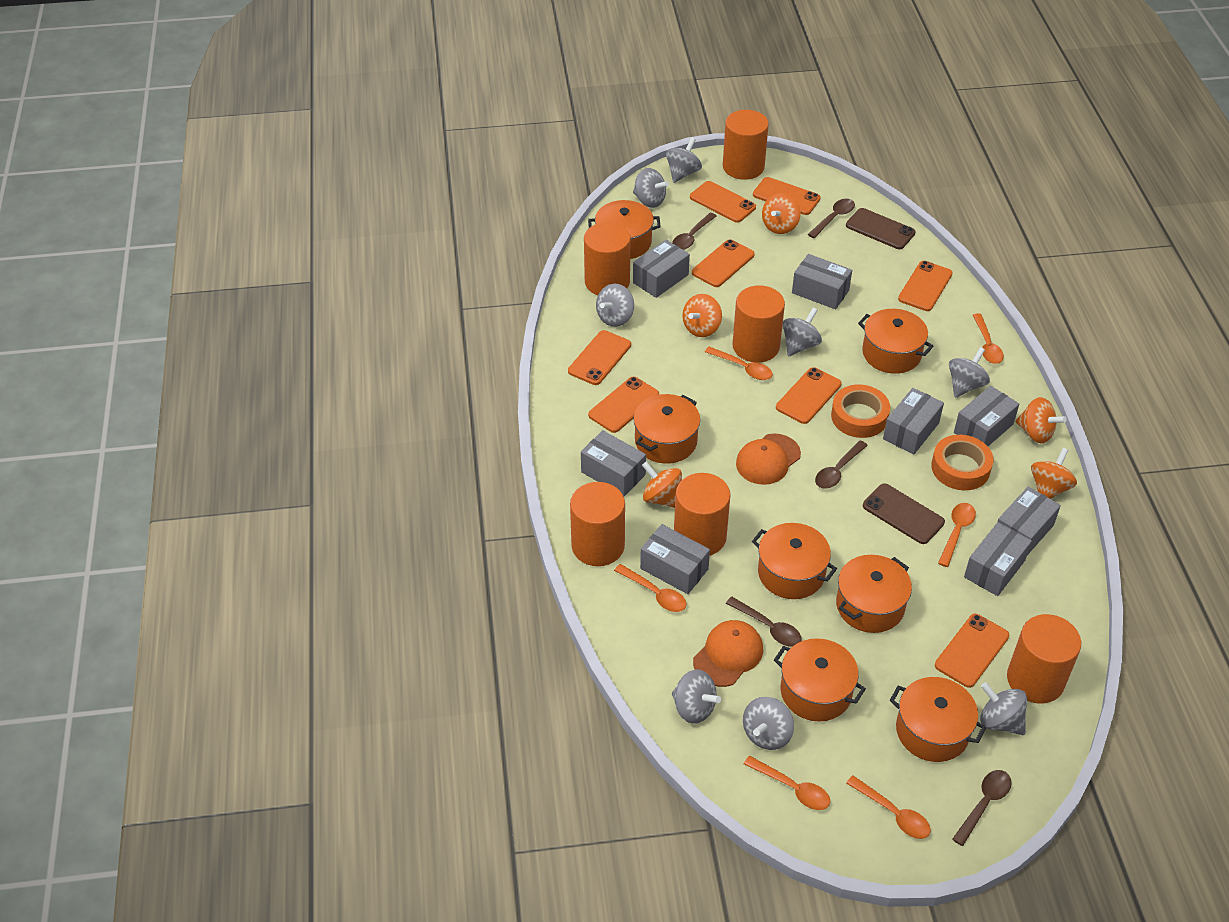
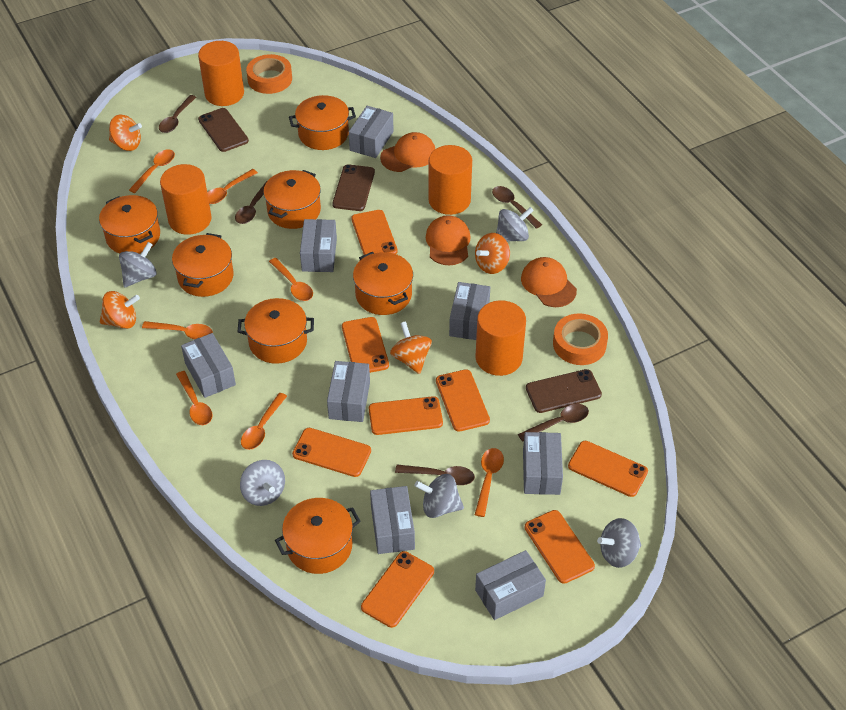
brown phone: 2 -> 3
grey spinning top: 8 -> 5
orange cap: 2 -> 3
orange cylinder: 6 -> 4
orange spinning top: 5 -> 4
orange spoon: 6 -> 7

